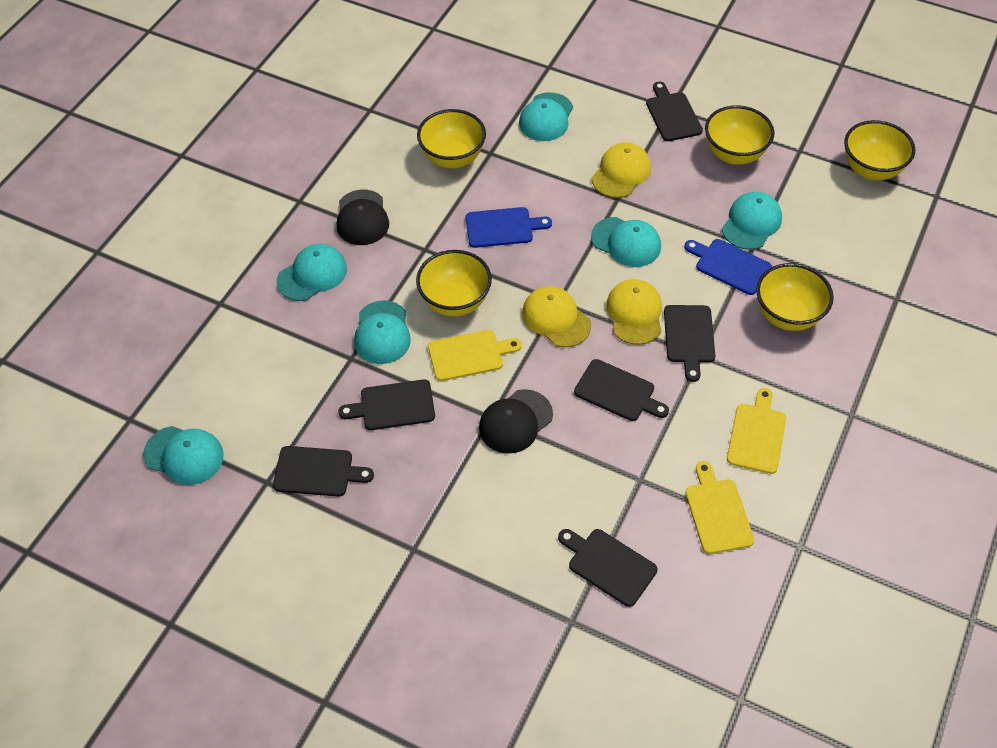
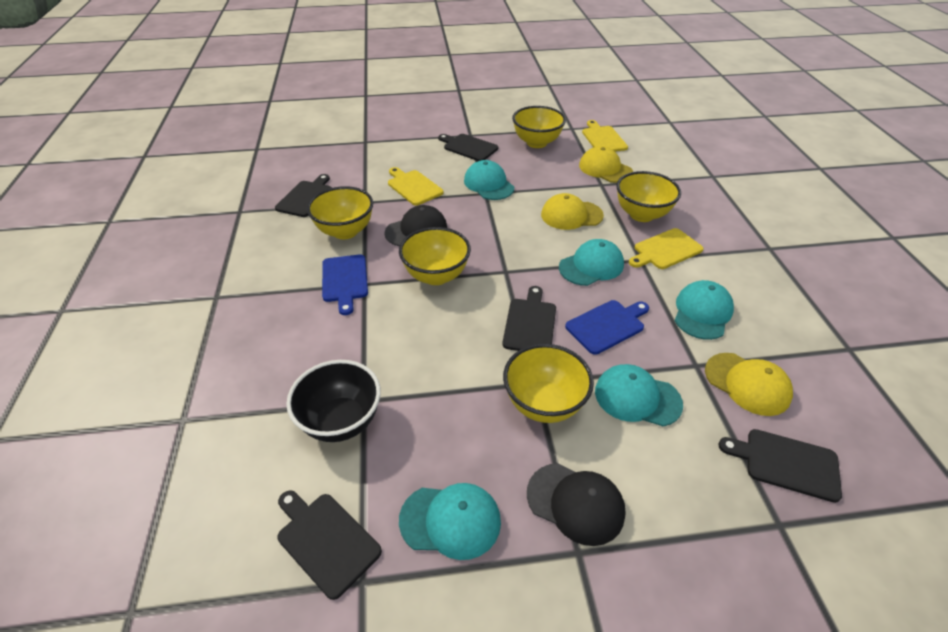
black bowl: 0 -> 1
black cutting board: 6 -> 5
turquoise cap: 6 -> 5

